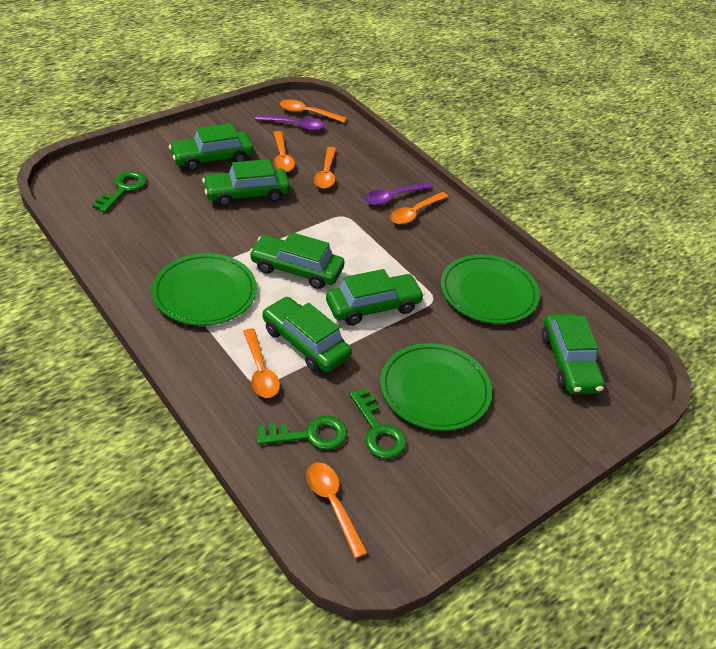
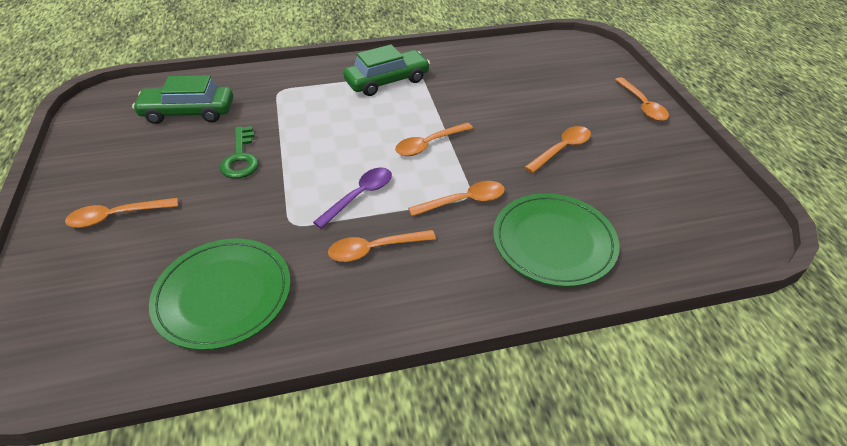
green car: 6 -> 2
green key: 3 -> 1
green plate: 3 -> 2
purple spoon: 2 -> 1

